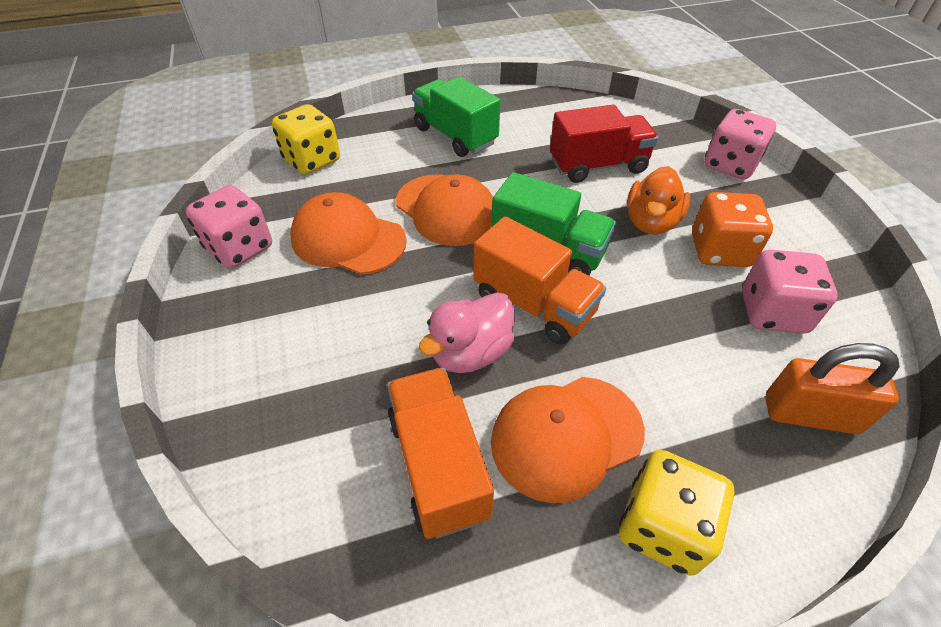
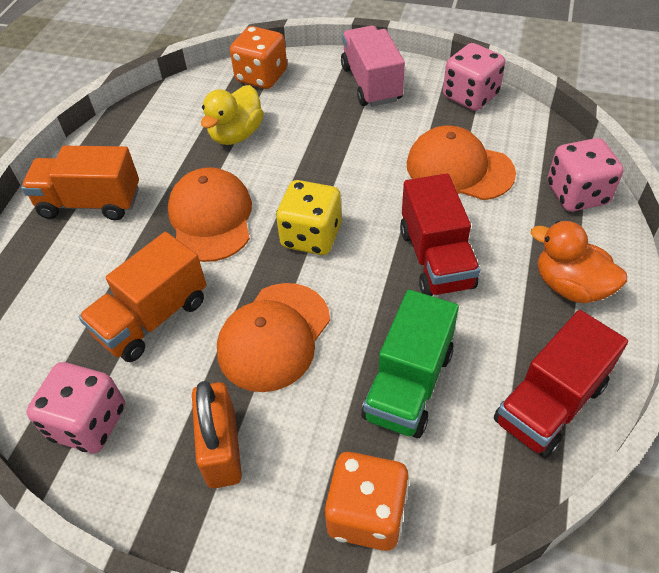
green truck: 2 -> 1
orange dice: 1 -> 2
pink duck: 1 -> 0
pink truck: 0 -> 1
red truck: 1 -> 2
yellow dice: 2 -> 1
yellow duck: 0 -> 1

